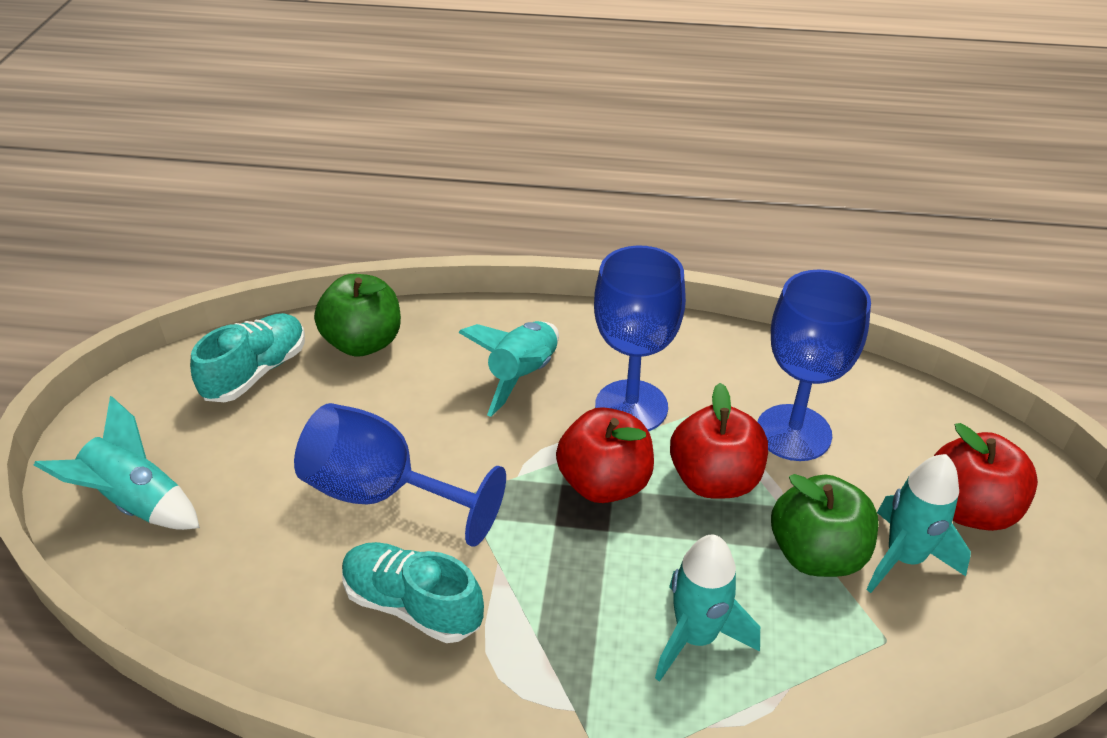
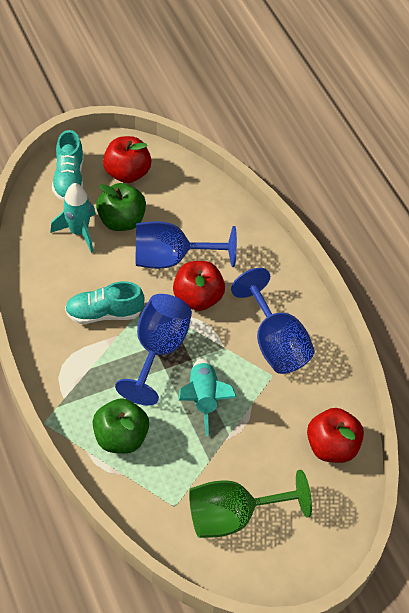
green goblet: 0 -> 1
turquoise rocket: 4 -> 2

